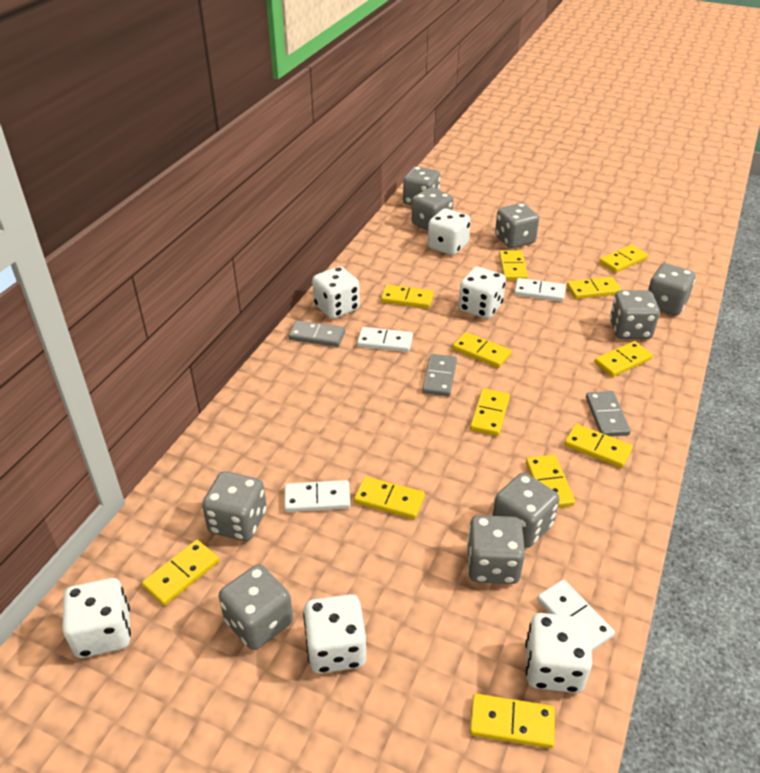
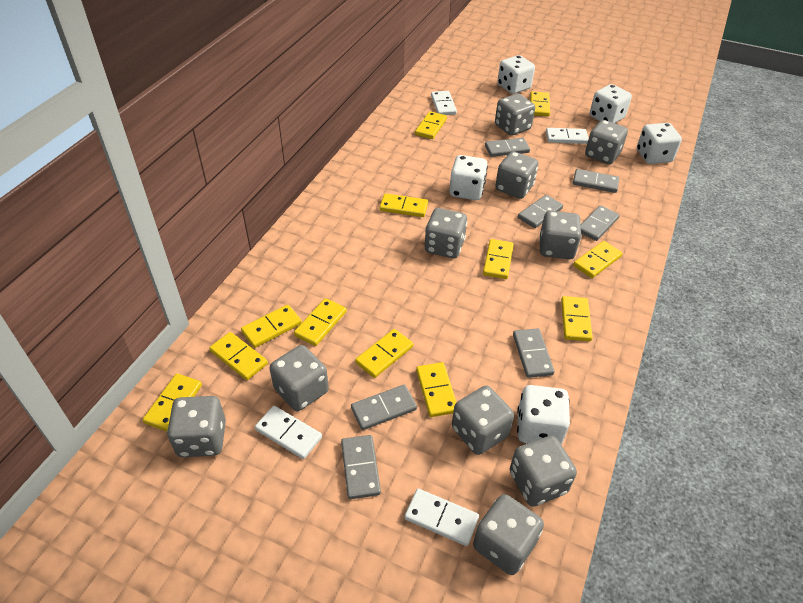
grey dice: 9 -> 10
grey domino: 3 -> 7
white dice: 6 -> 5

